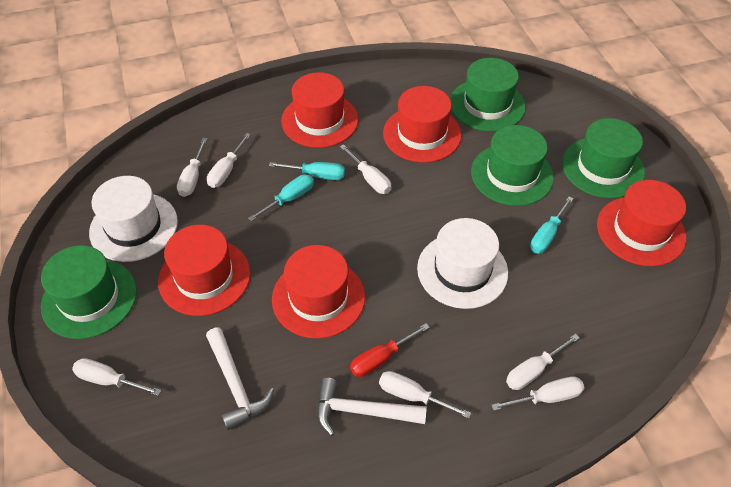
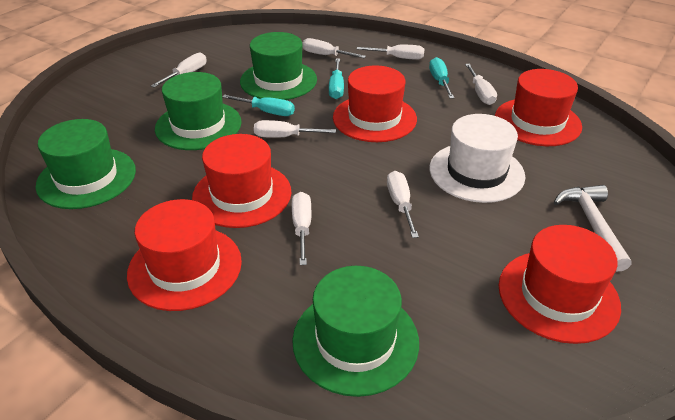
red screwdriver: 1 -> 0
white hammer: 2 -> 1
white hat: 2 -> 1

